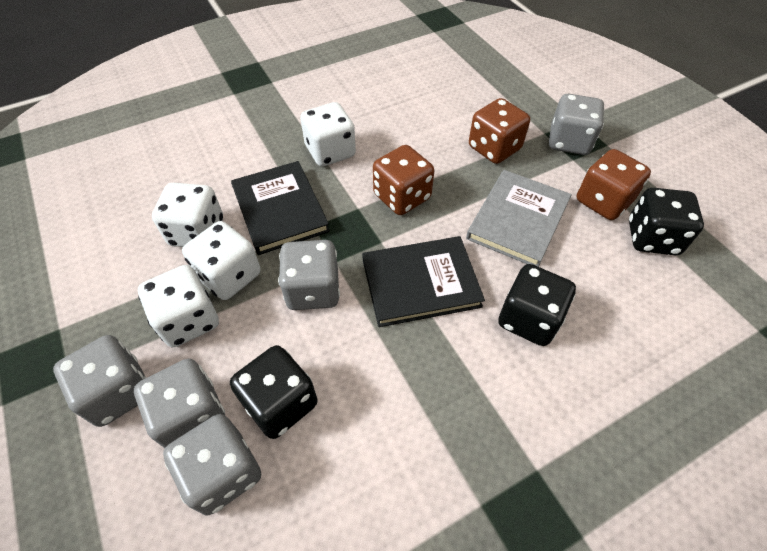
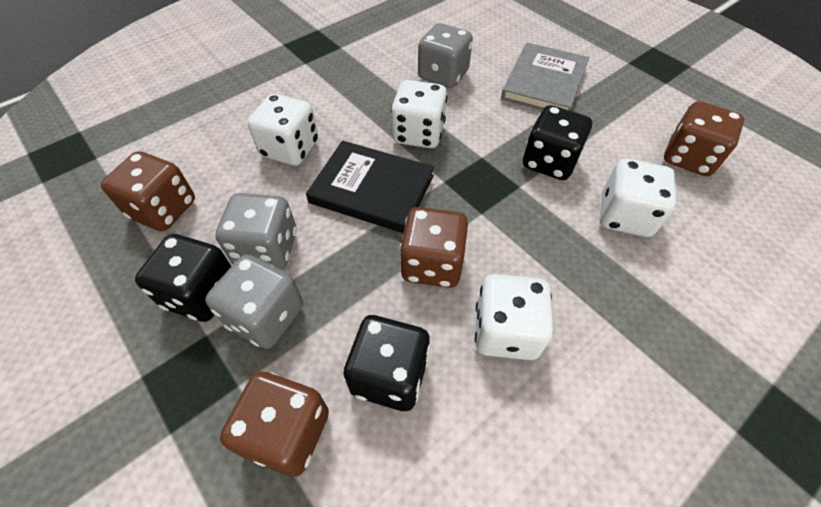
black book: 2 -> 1
brown dice: 3 -> 4
grey dice: 5 -> 3

